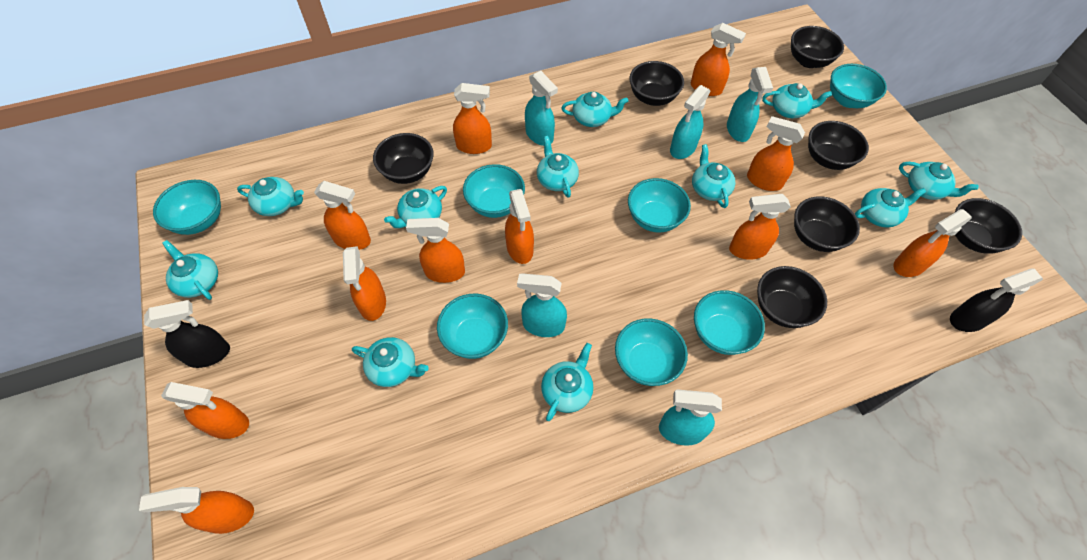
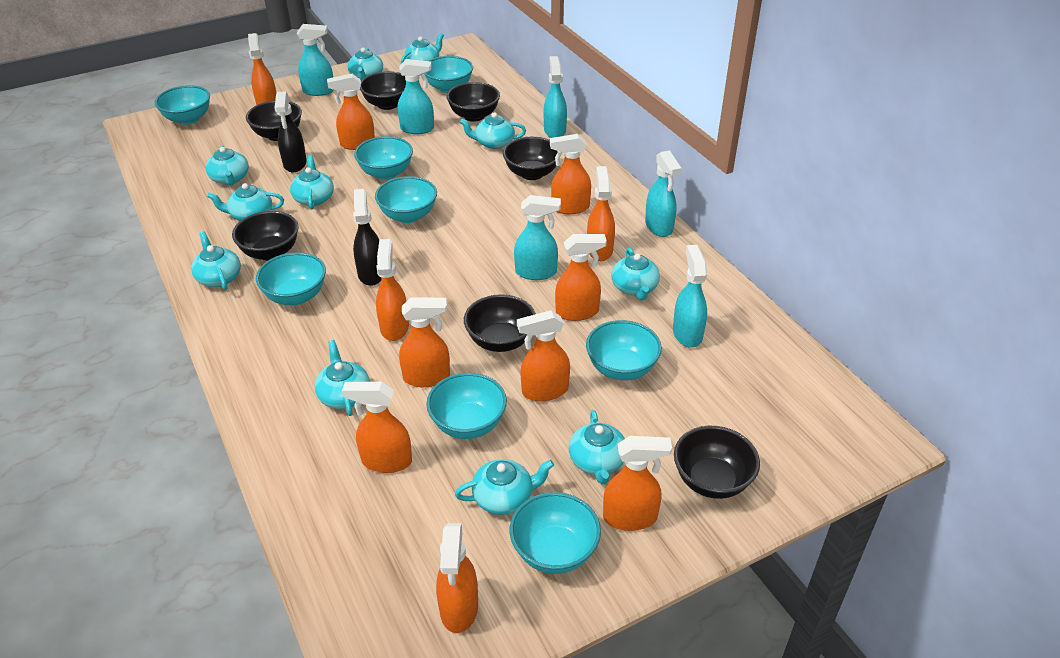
turquoise bowl: 7 -> 8
turquoise spray bottle: 5 -> 6

